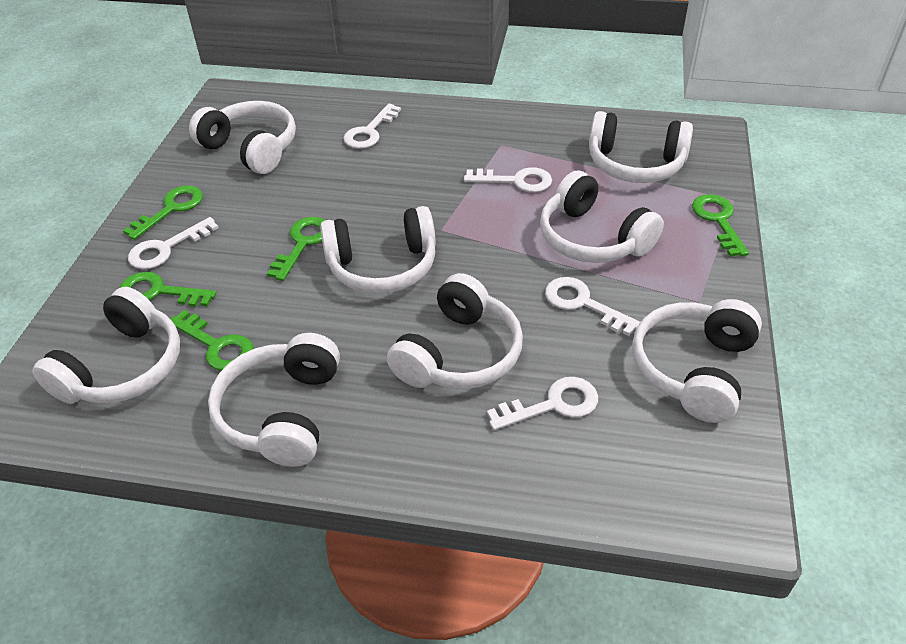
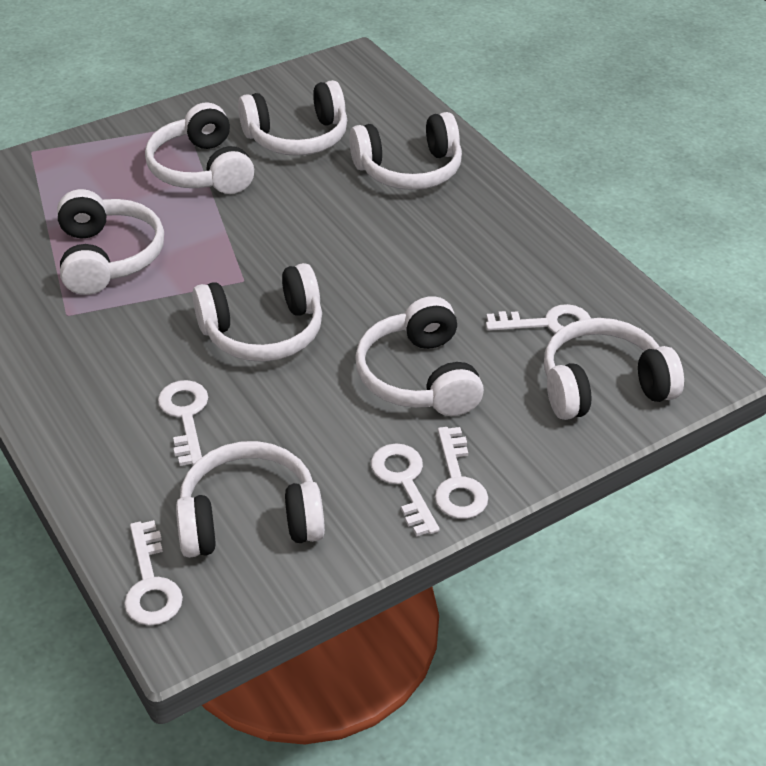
green key: 5 -> 0

